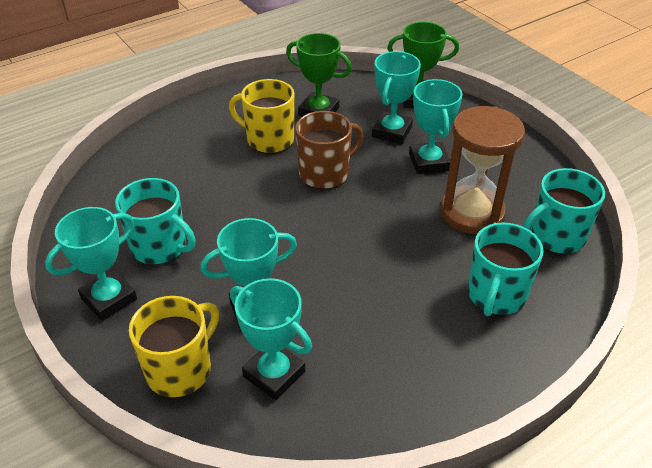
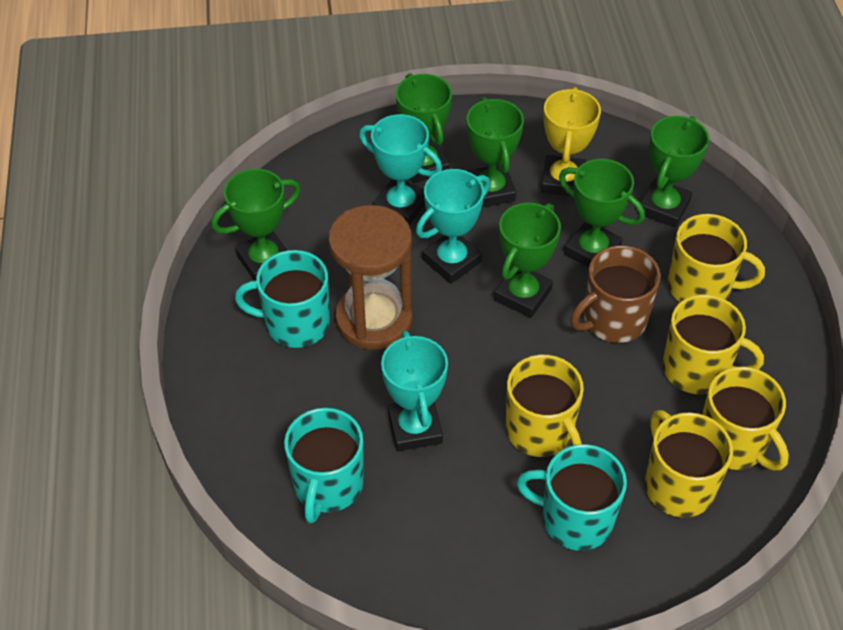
green trophy: 2 -> 6
turquoise trophy: 5 -> 3
yellow mug: 2 -> 5
yellow trophy: 0 -> 1

